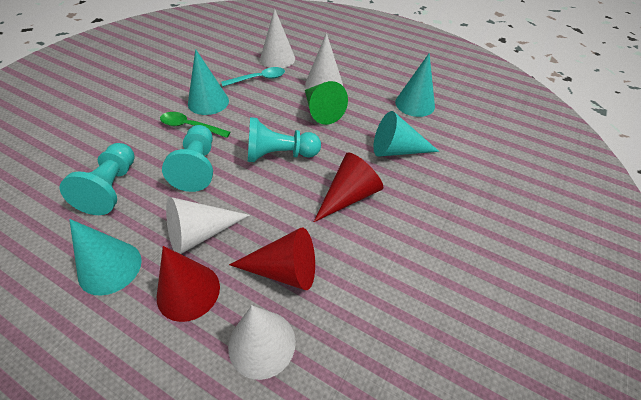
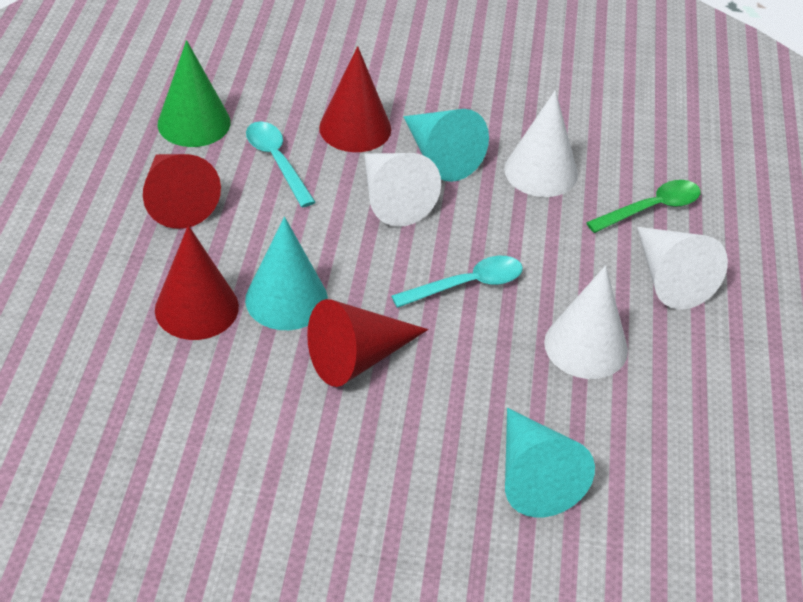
red cone: 3 -> 4
turquoise cone: 4 -> 3
turquoise pawn: 3 -> 0
turquoise spoon: 1 -> 2

